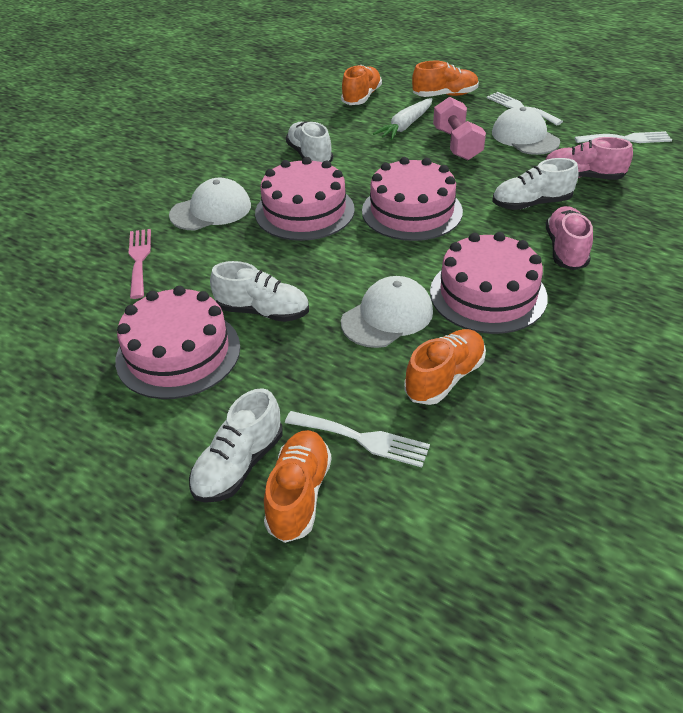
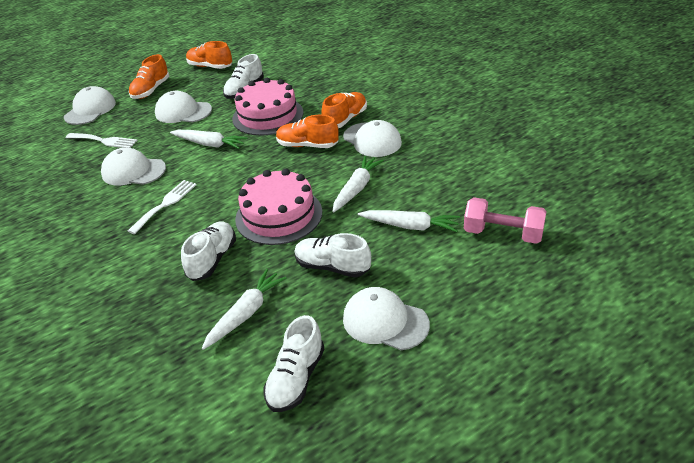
pink cake: 4 -> 2
pink fork: 1 -> 0
pink shoe: 2 -> 0
white cap: 3 -> 5
white carrot: 1 -> 4
white fork: 3 -> 2

